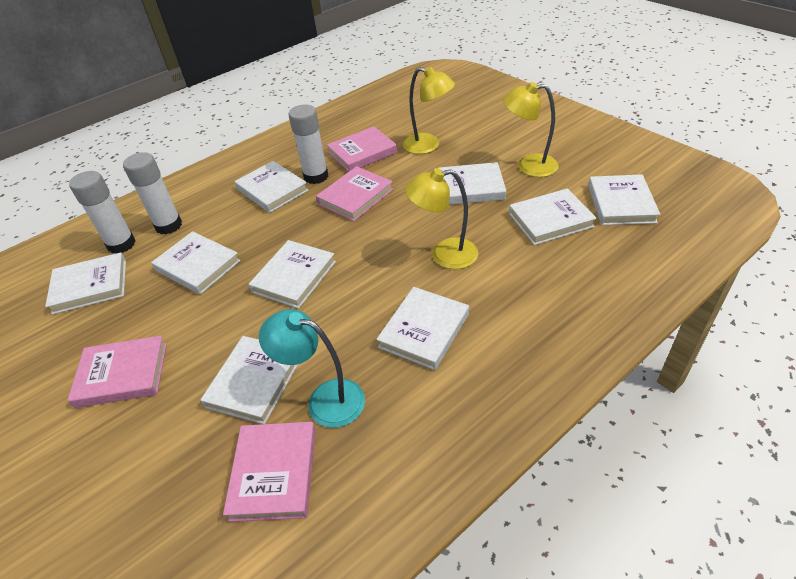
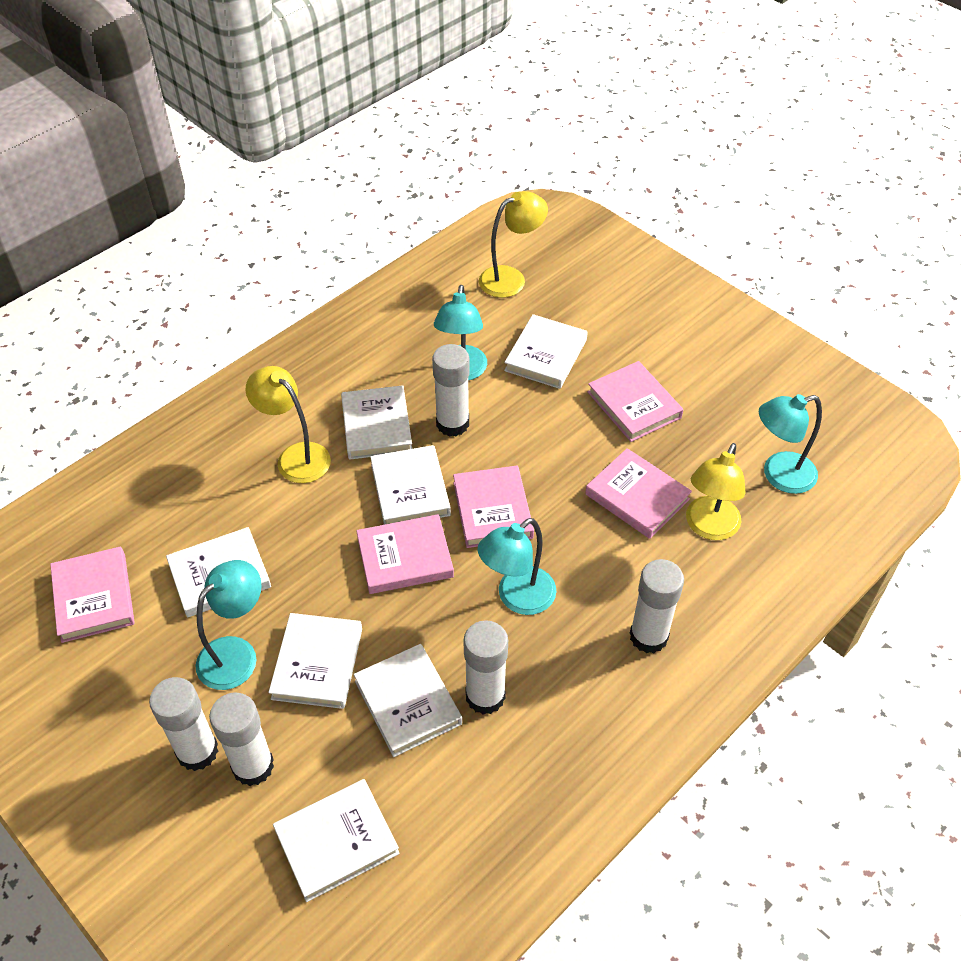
pink book: 4 -> 5
turquoise lamp: 1 -> 4
white book: 9 -> 7
white glue stick: 3 -> 5

